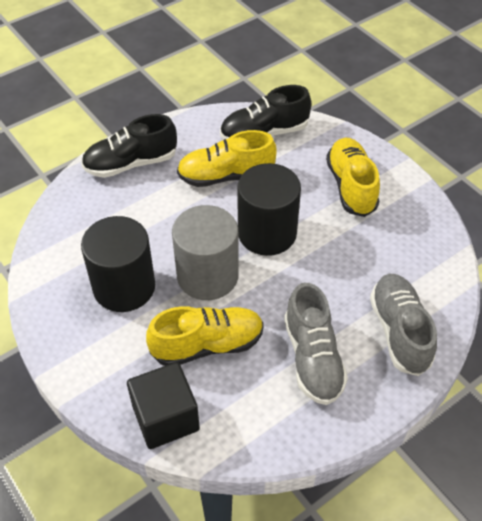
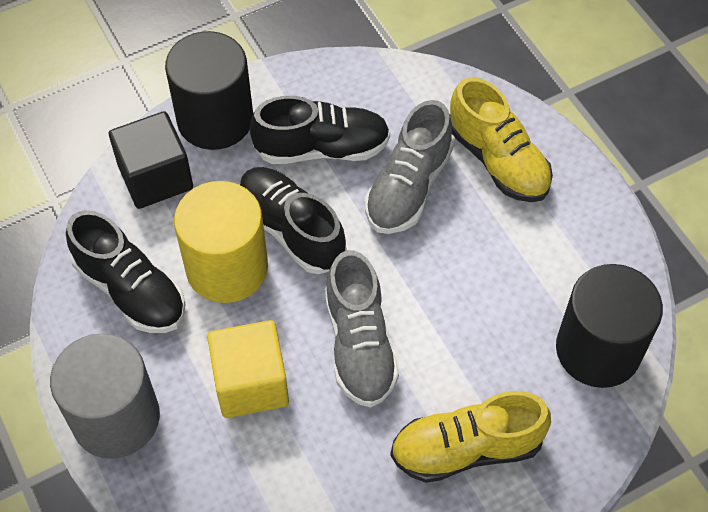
black shoe: 2 -> 3
yellow cube: 0 -> 1
yellow cylinder: 0 -> 1
yellow shoe: 3 -> 2

